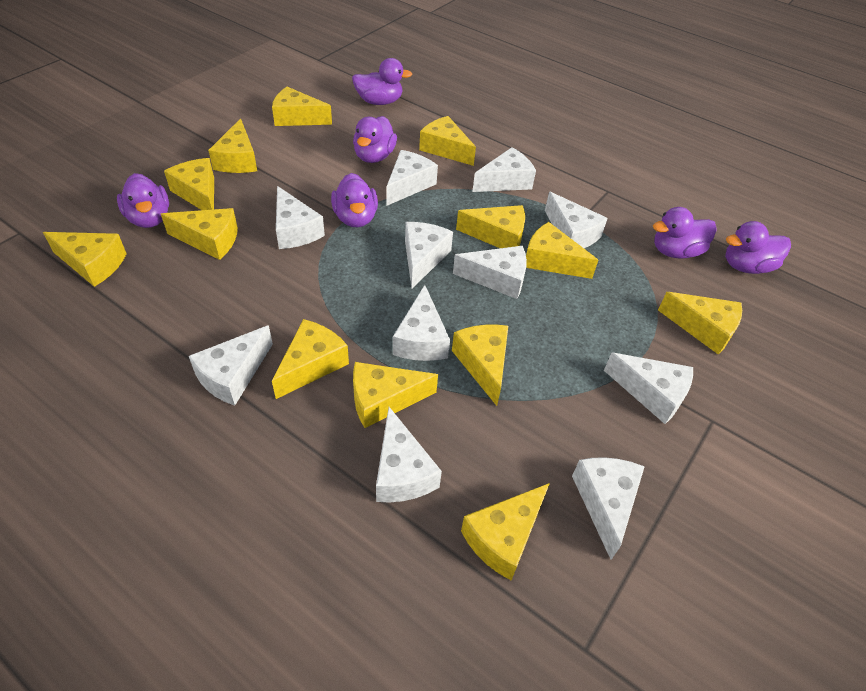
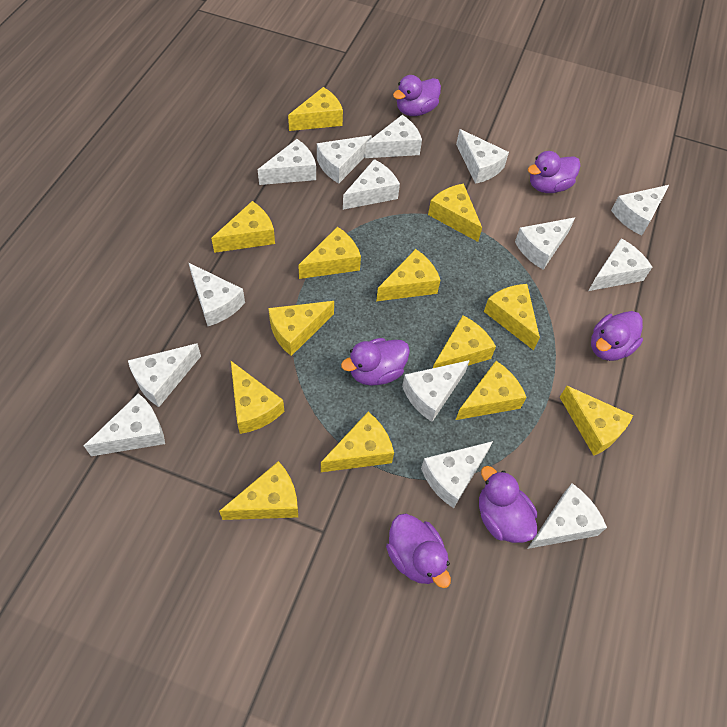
white cheese: 11 -> 14

